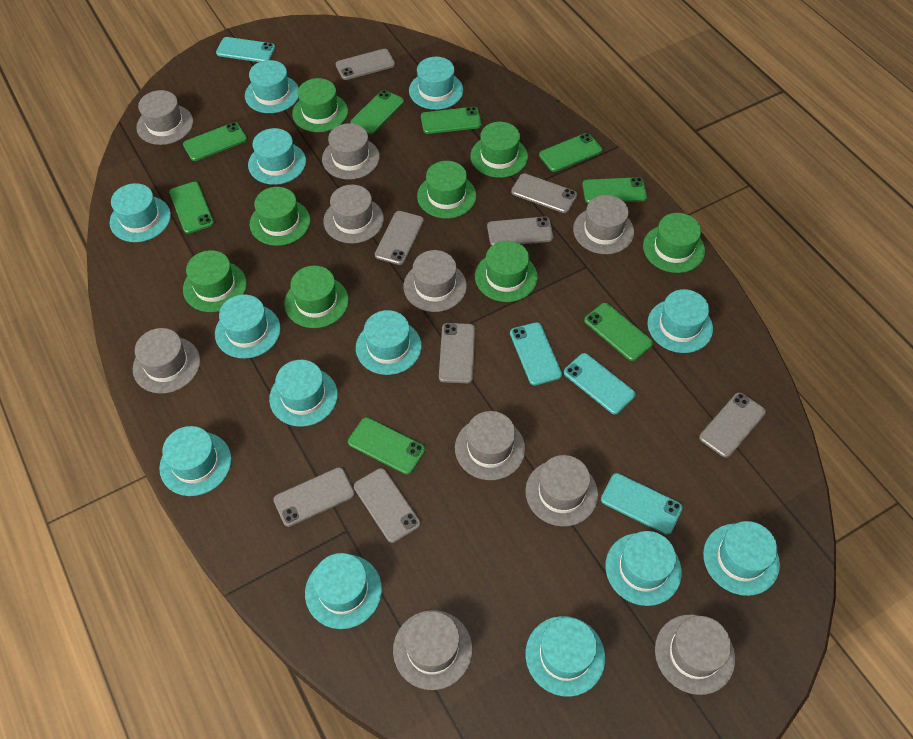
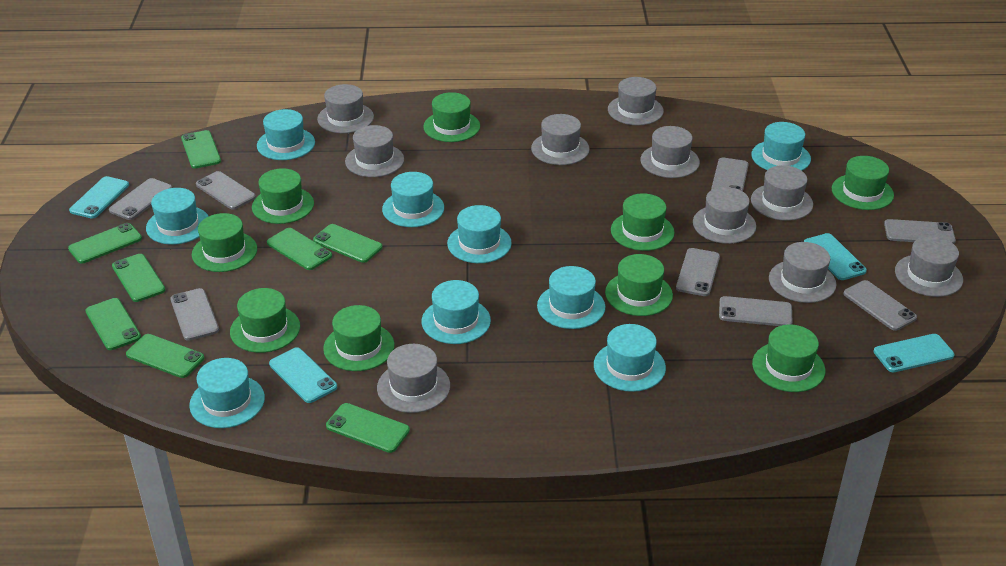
green hat: 8 -> 9
turquoise hat: 13 -> 9

